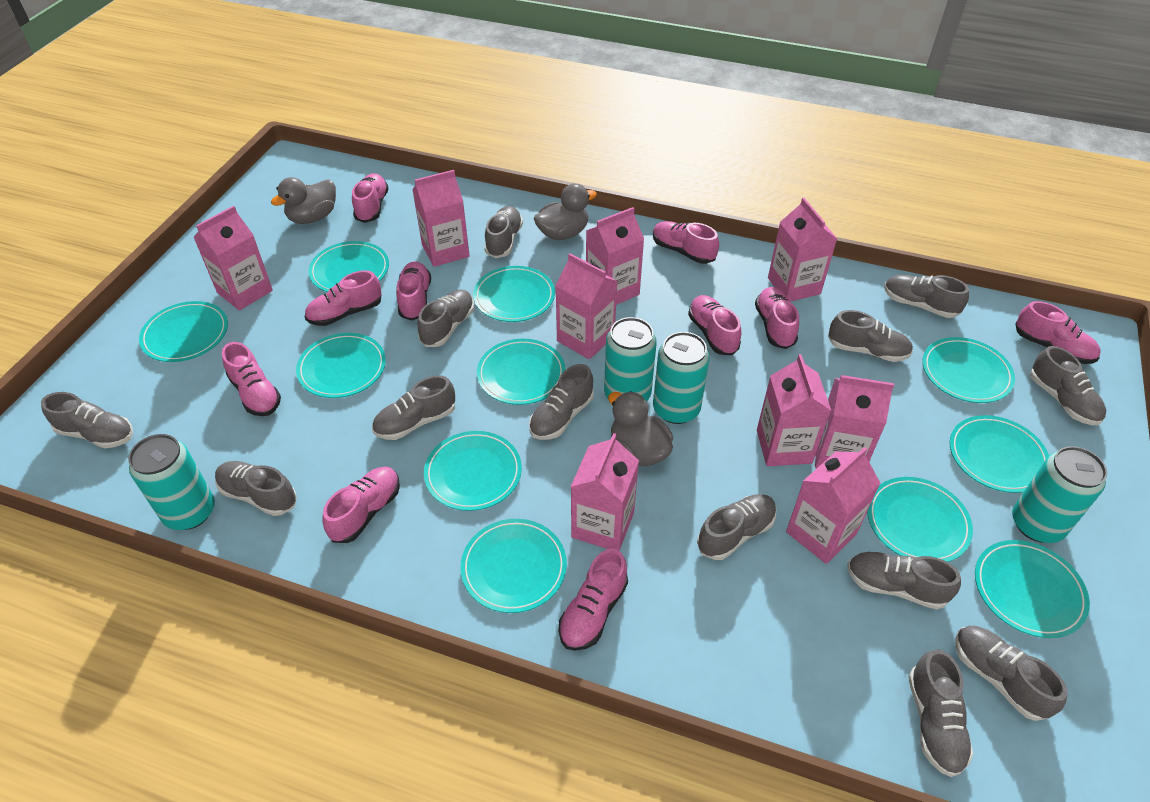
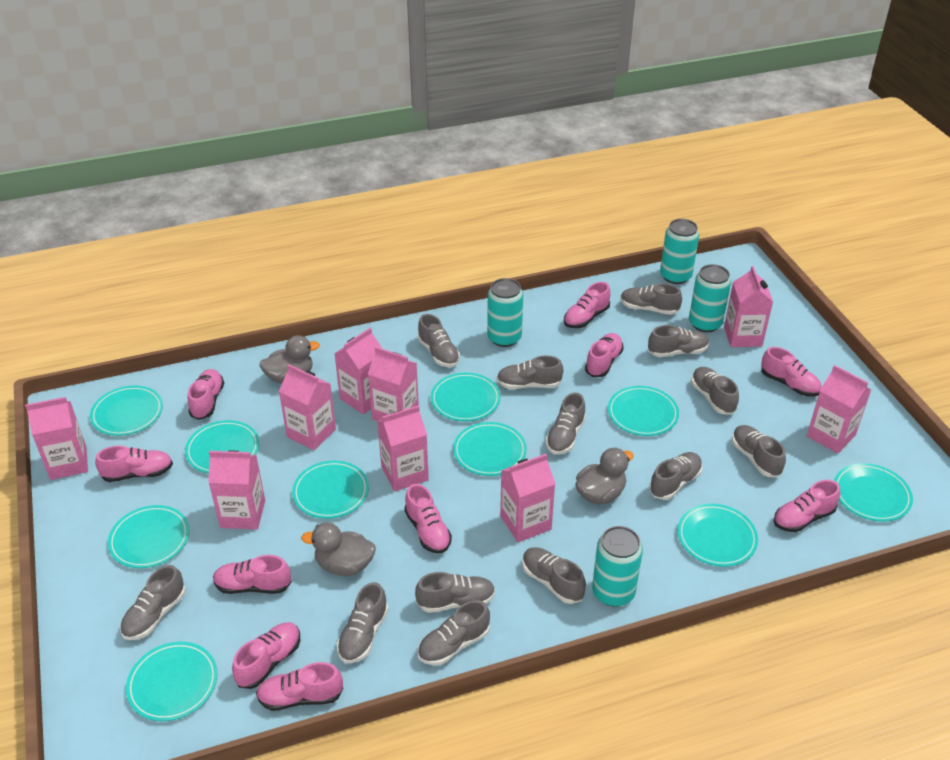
turquoise plate: 11 -> 10

